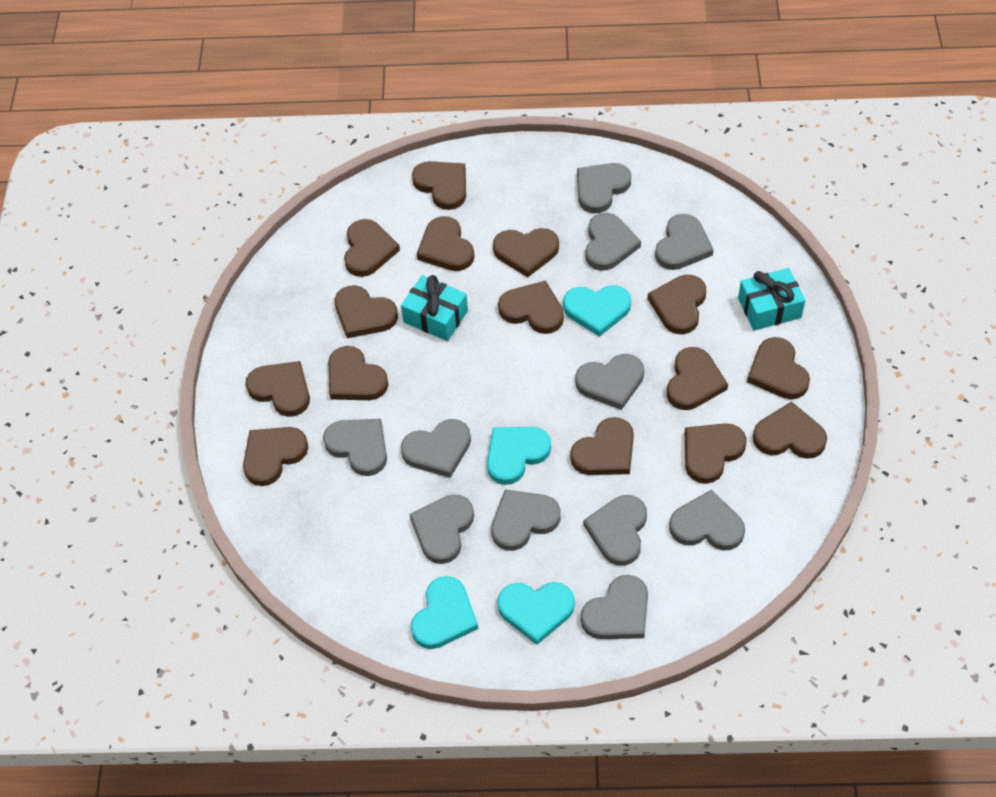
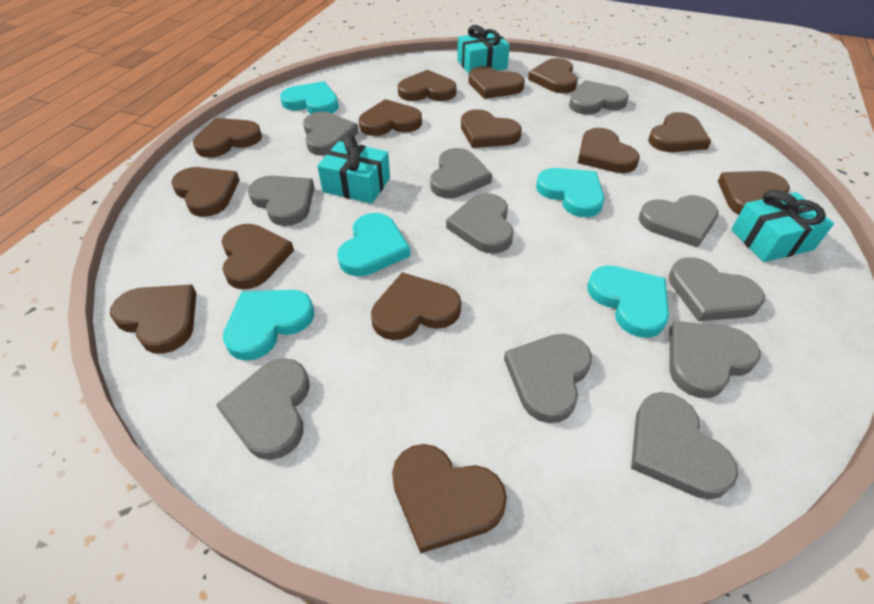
brown heart: 15 -> 14
turquoise gift: 2 -> 3
turquoise heart: 4 -> 5

